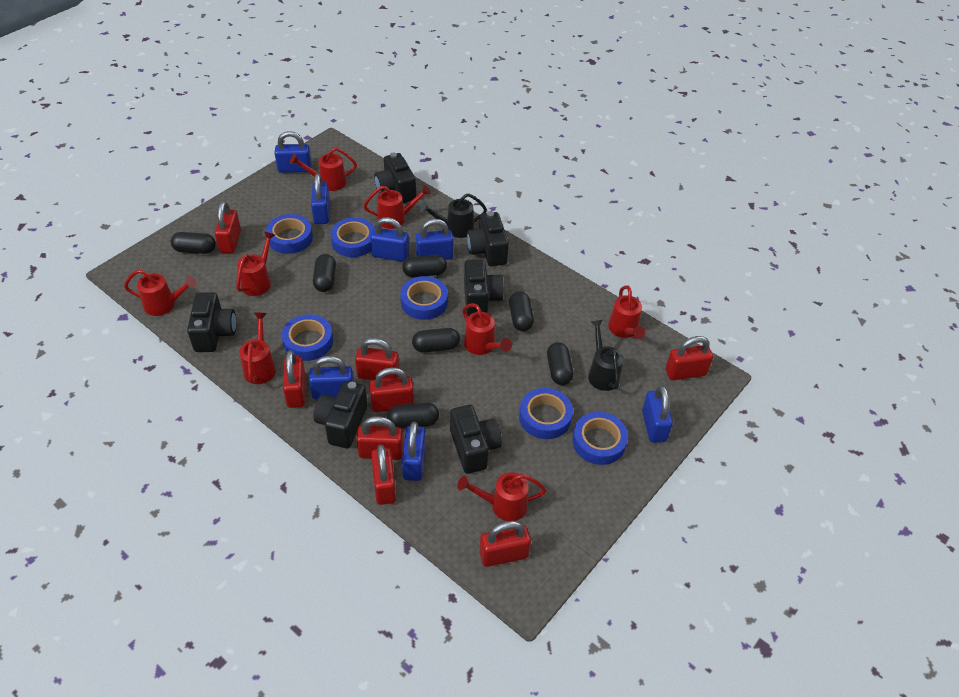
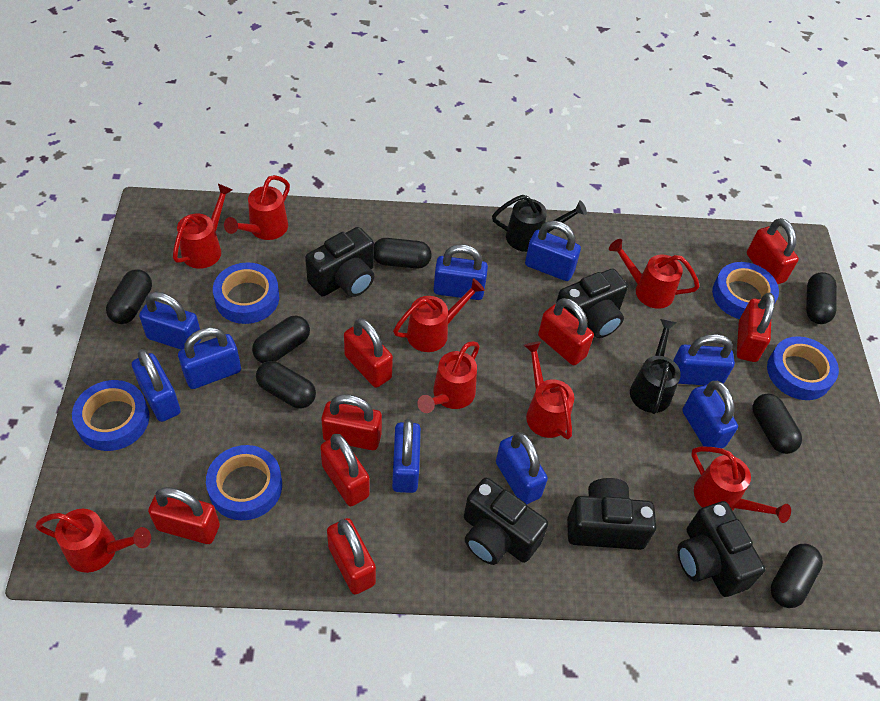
black camera: 6 -> 5
blue padlock: 7 -> 9
blue tape: 6 -> 5

